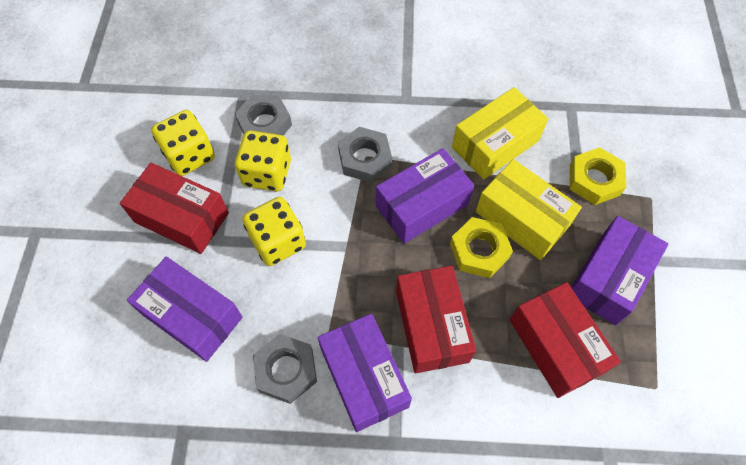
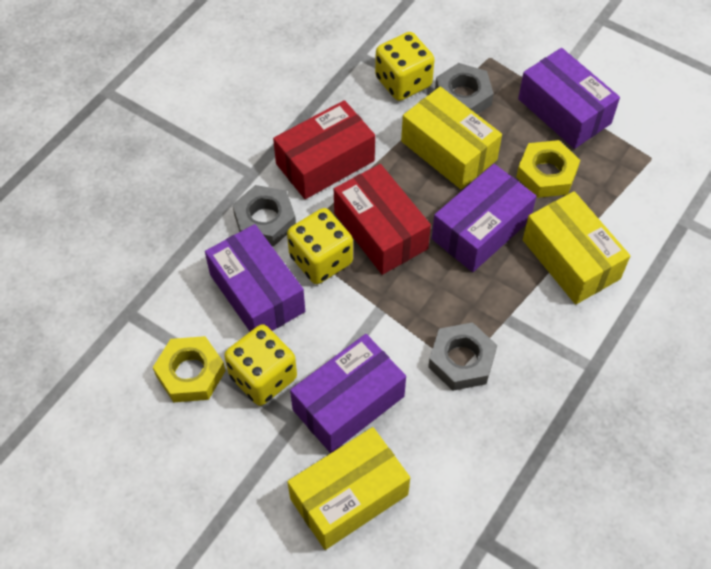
red box: 3 -> 2
yellow box: 2 -> 3

